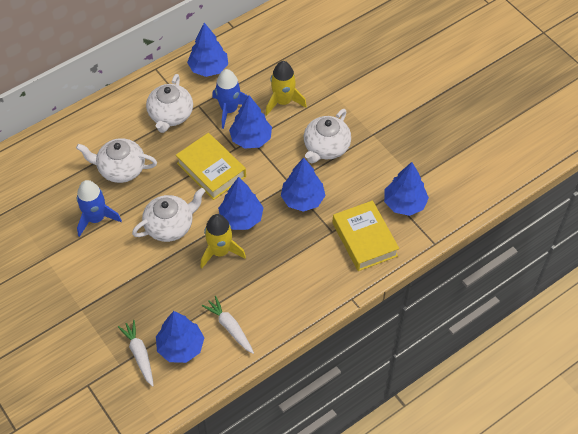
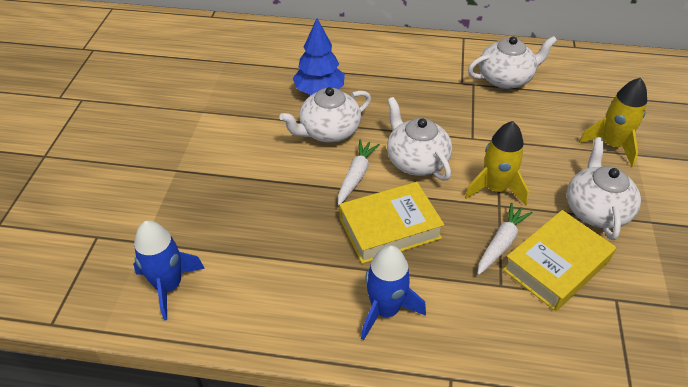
blue tree: 6 -> 1

